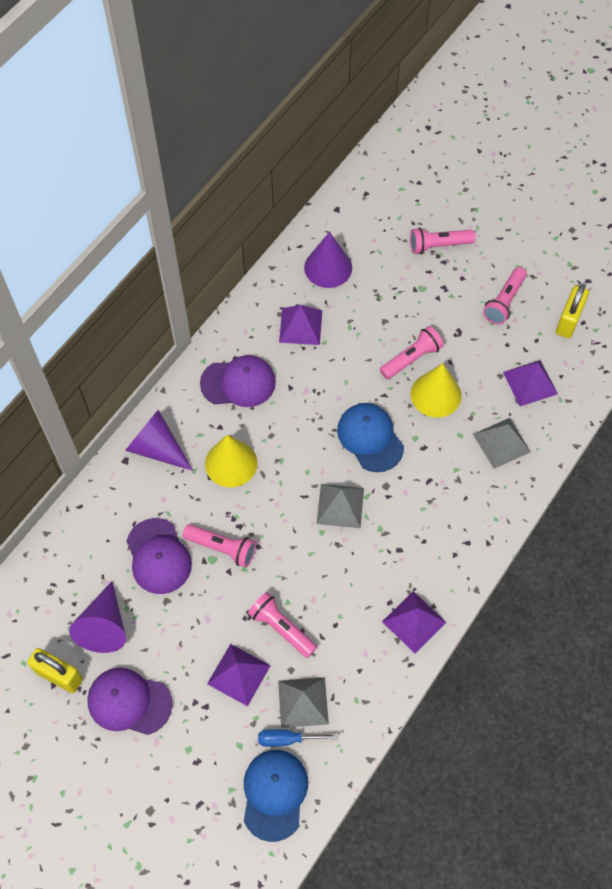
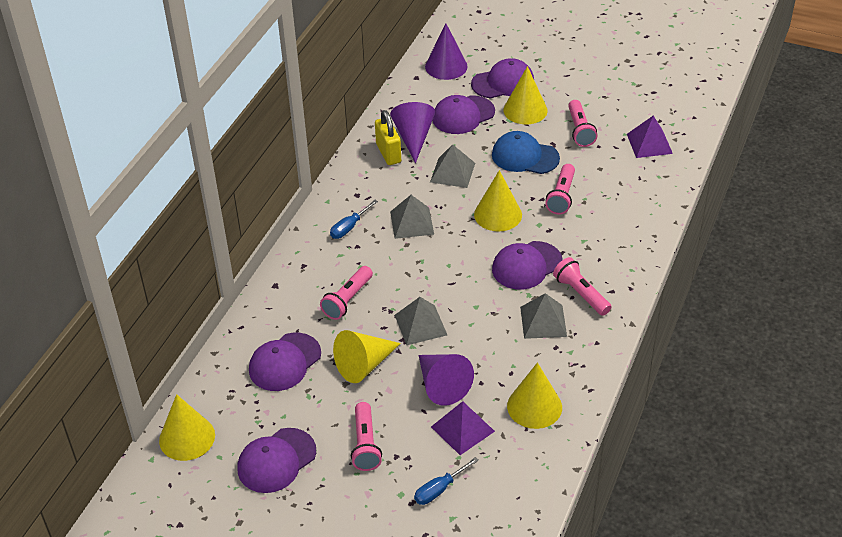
blue cap: 2 -> 1
blue screwdriver: 1 -> 2
grey pyramid: 3 -> 4
purple cap: 3 -> 5
purple pyramid: 4 -> 2
yellow cone: 2 -> 5
yellow padlock: 2 -> 1

